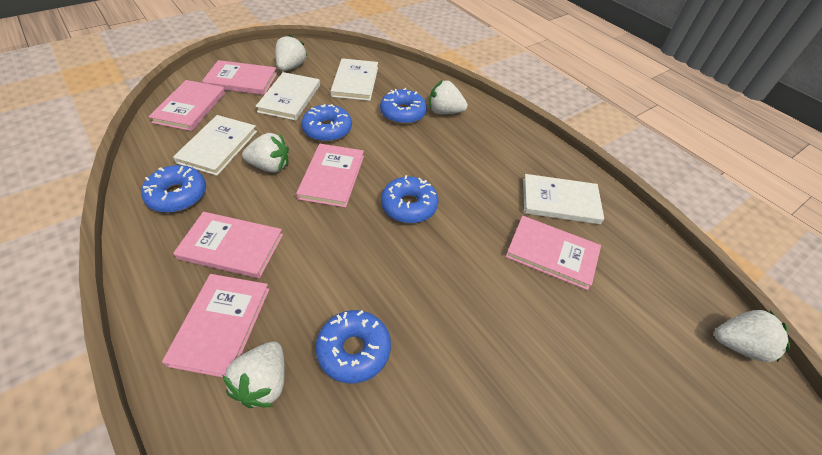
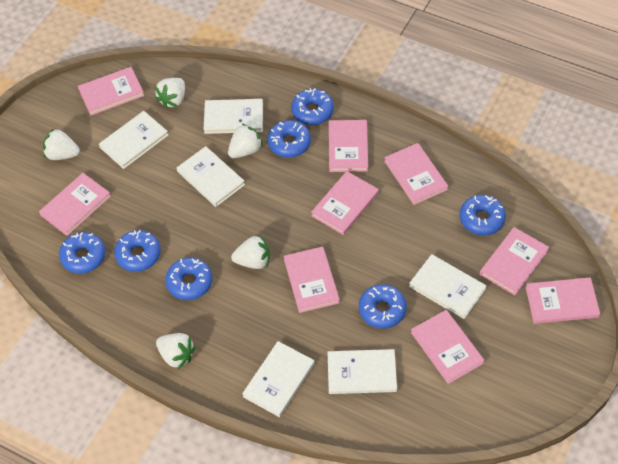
blue donut: 5 -> 7
pink book: 6 -> 9
white book: 4 -> 6

